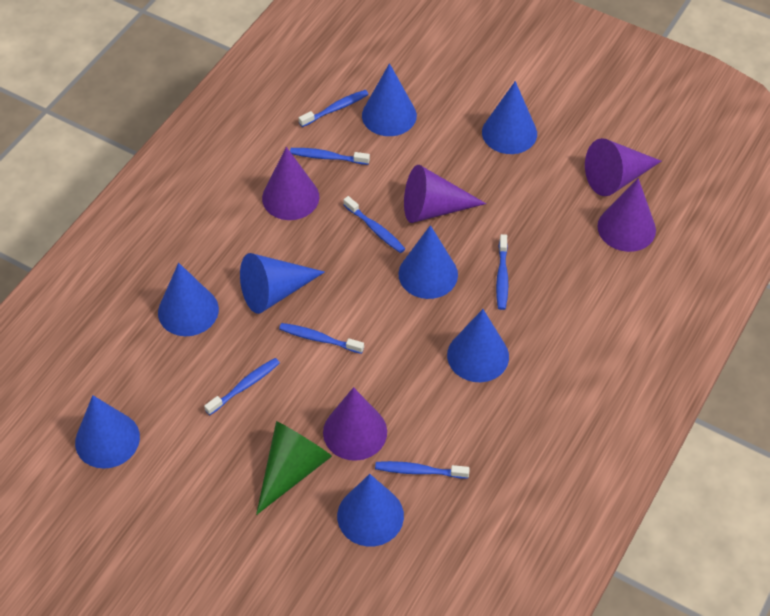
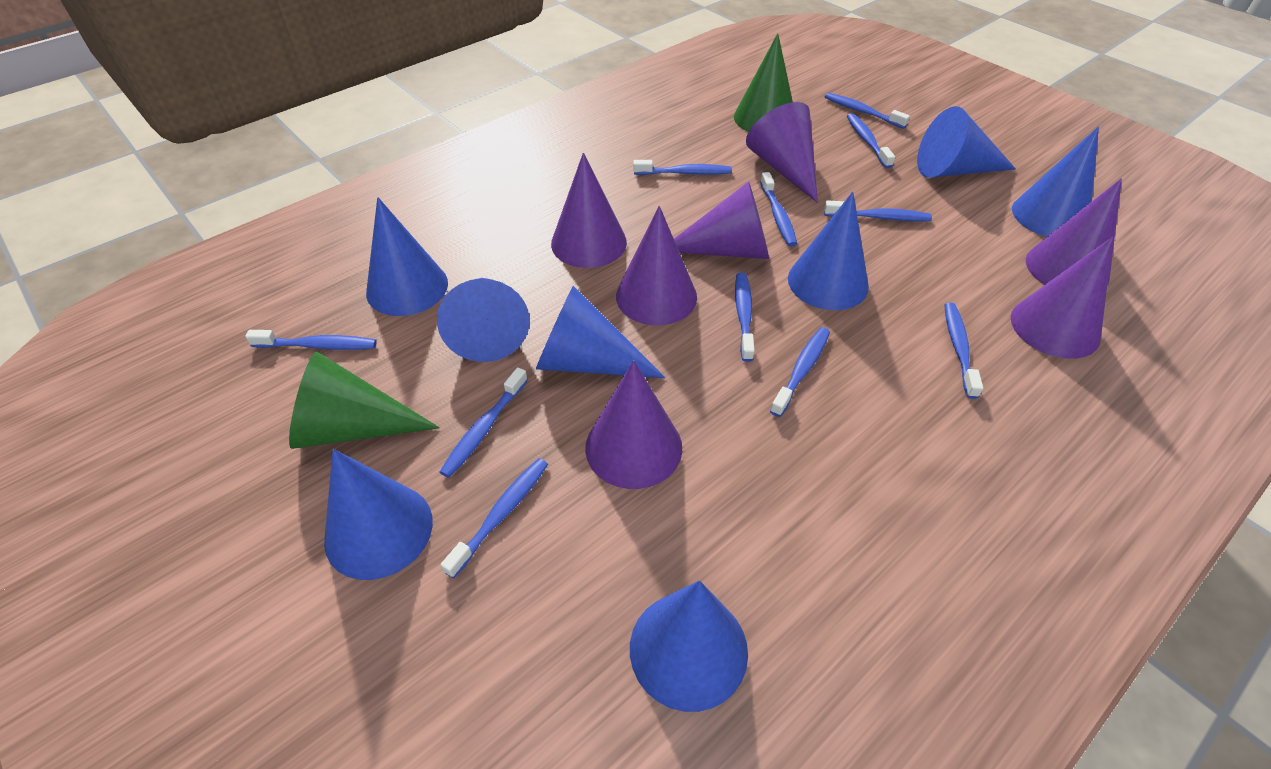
blue toothbrush: 7 -> 11
green cone: 1 -> 2
purple cone: 5 -> 7

